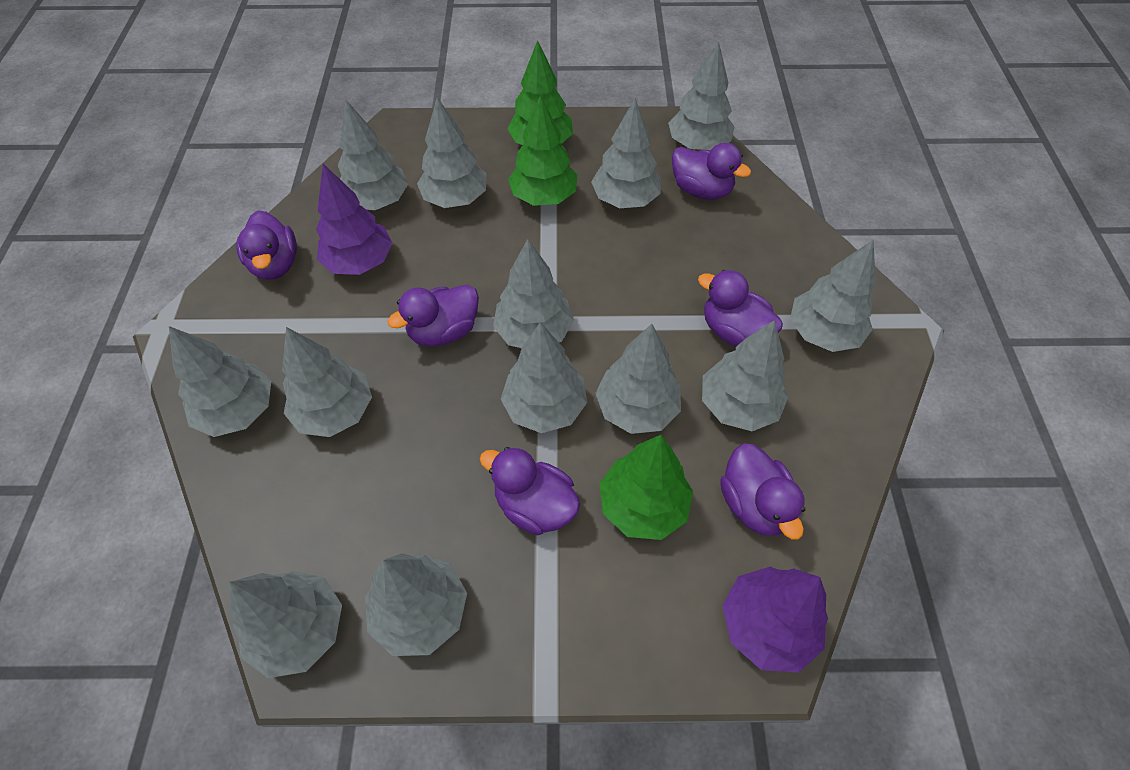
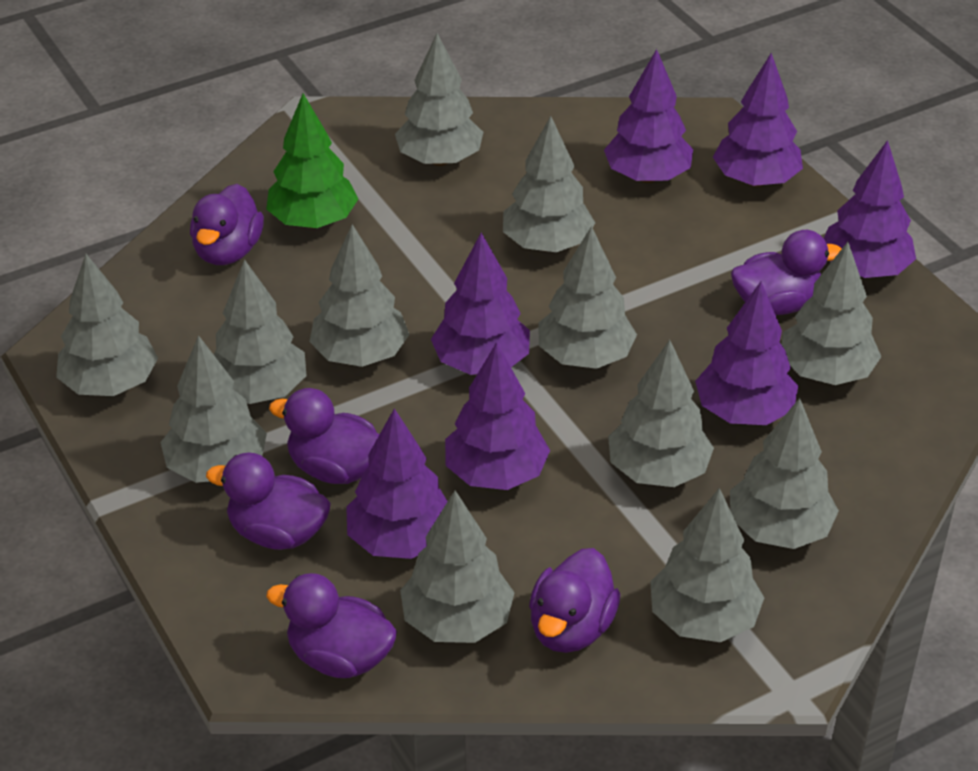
green tree: 3 -> 1
grey tree: 13 -> 12
purple tree: 2 -> 7

